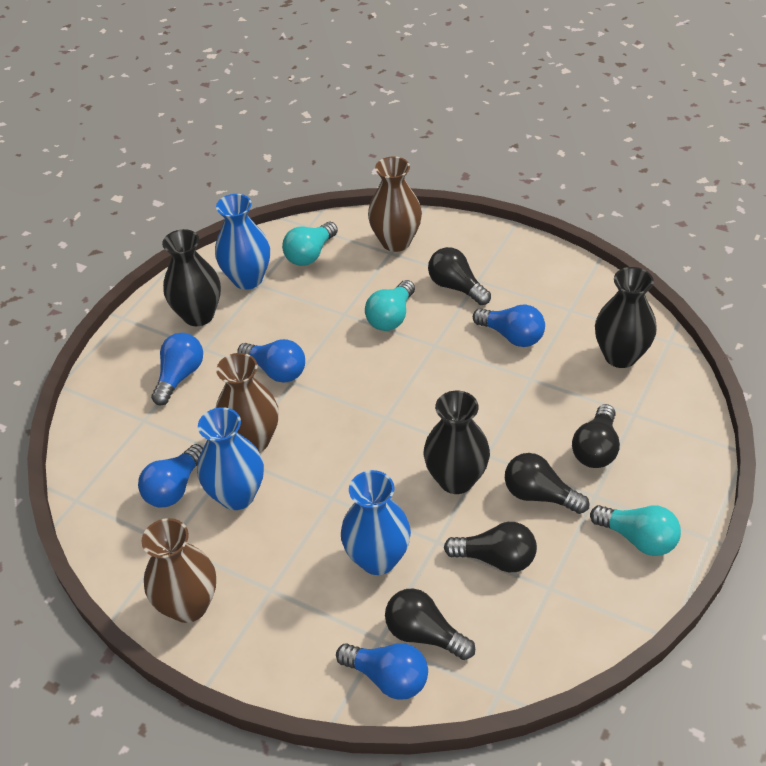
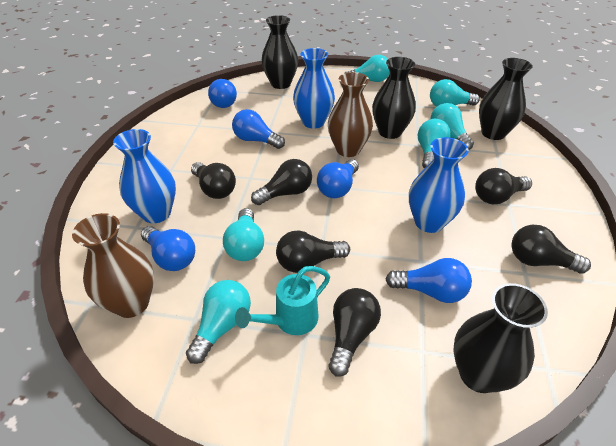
black light bulb: 5 -> 6
black vase: 3 -> 4
brown vase: 3 -> 2
turquoise light bulb: 3 -> 6
turquoise watering can: 0 -> 1

